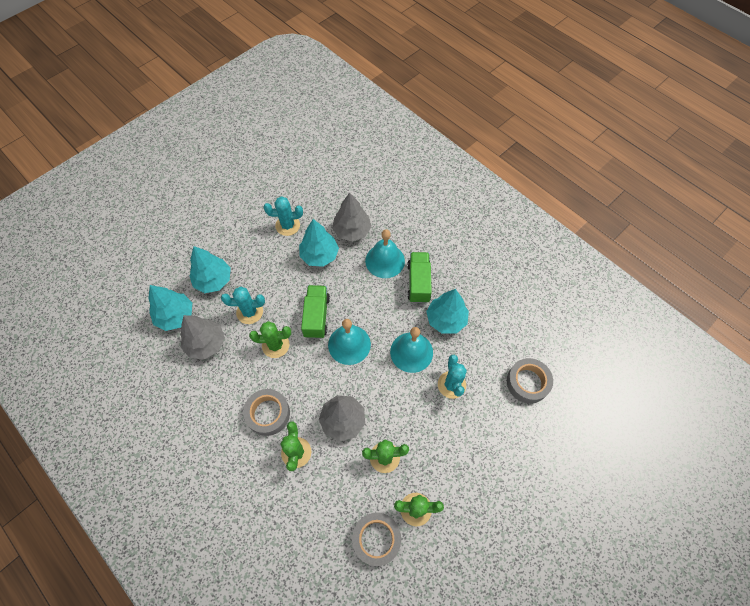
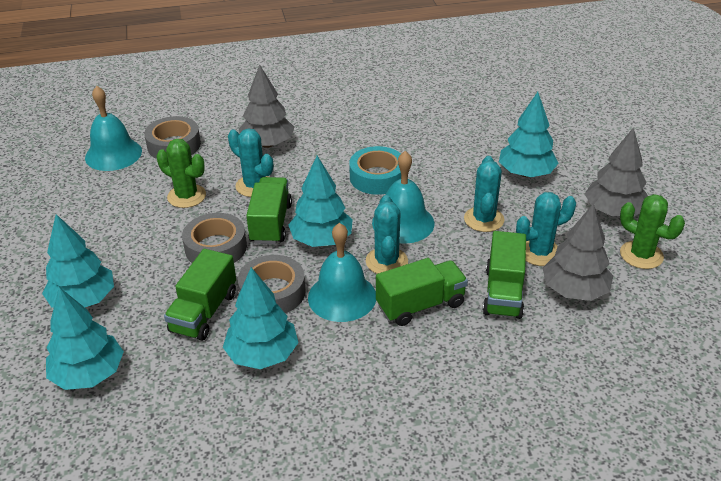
green cactus: 4 -> 2
green truck: 2 -> 4
turquoise cactus: 3 -> 4
turquoise tape: 0 -> 1
turquoise tree: 4 -> 5

